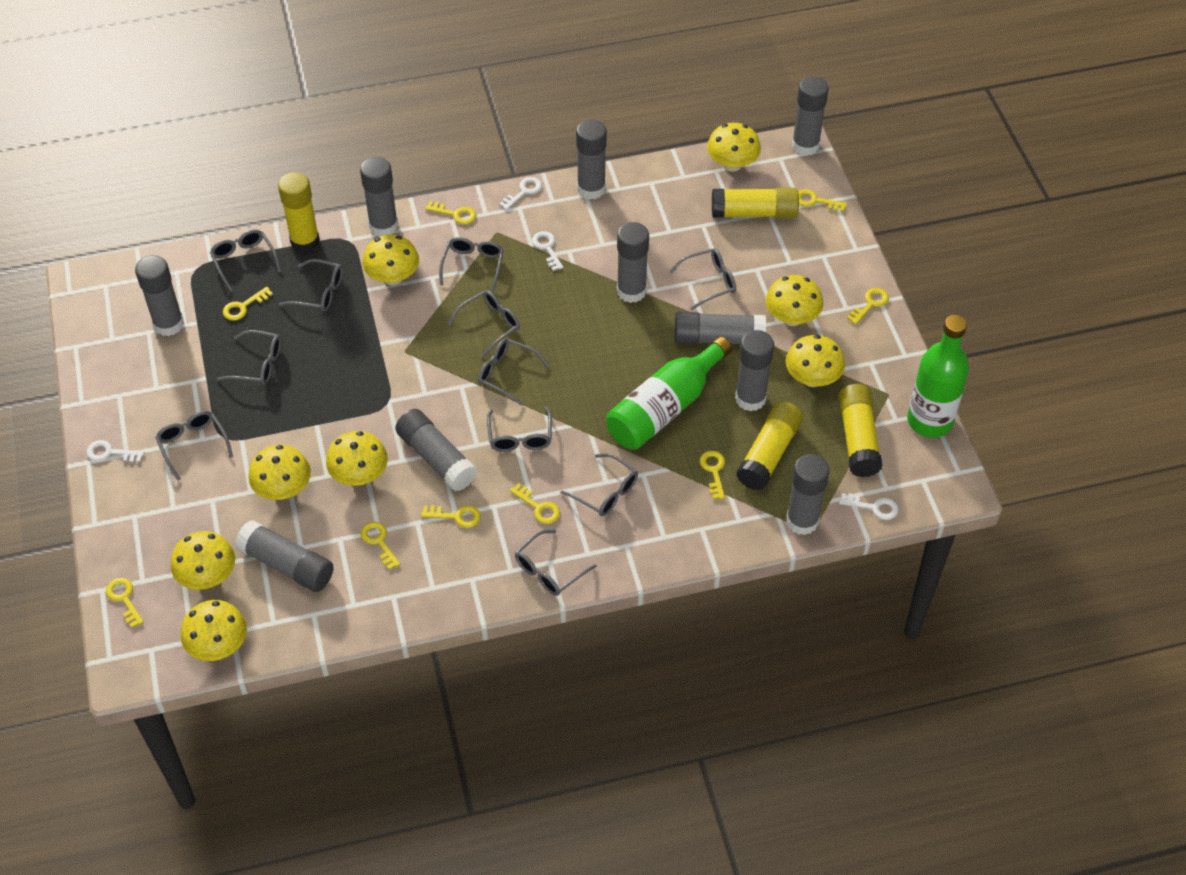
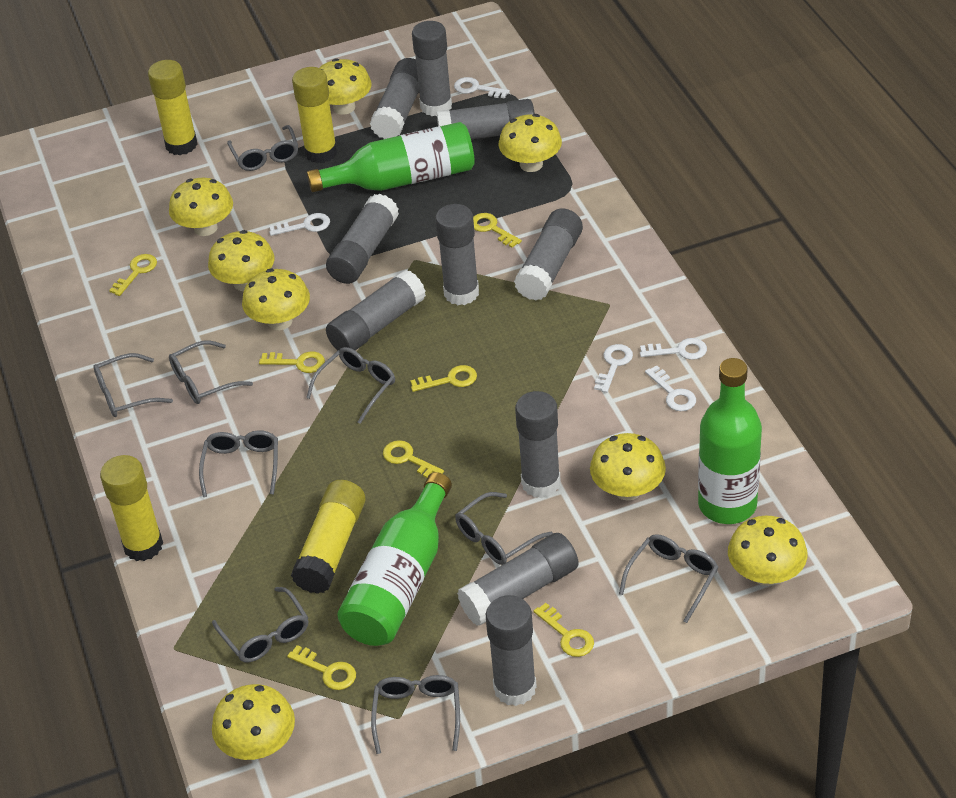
green bottle: 2 -> 3
grey glasses: 11 -> 9
white key: 4 -> 5
yellow key: 9 -> 7

